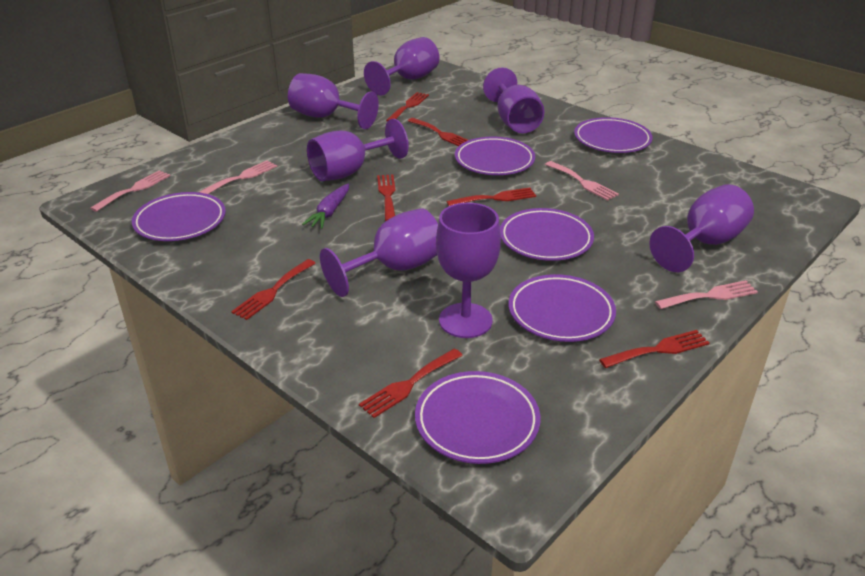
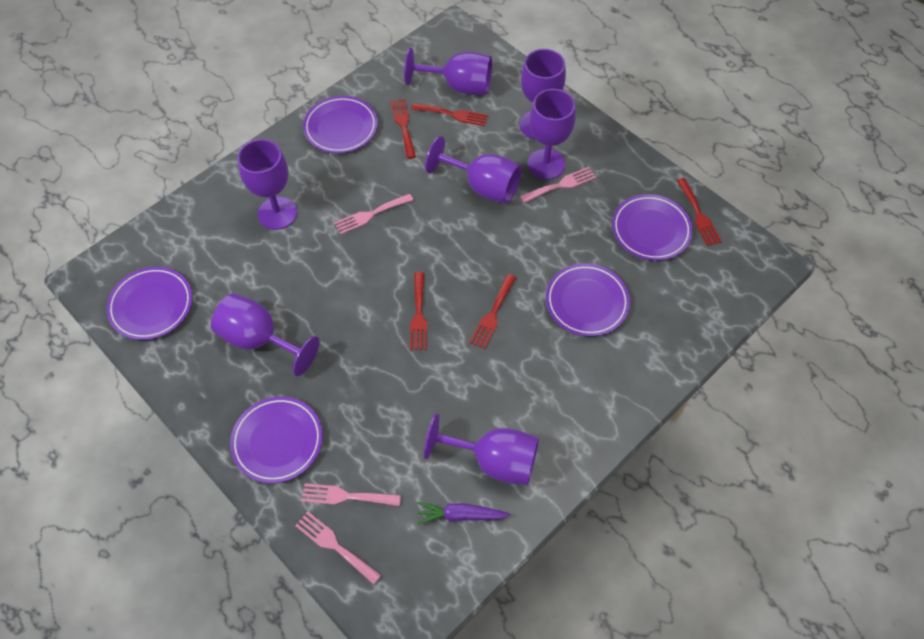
purple plate: 6 -> 5
red fork: 7 -> 5

